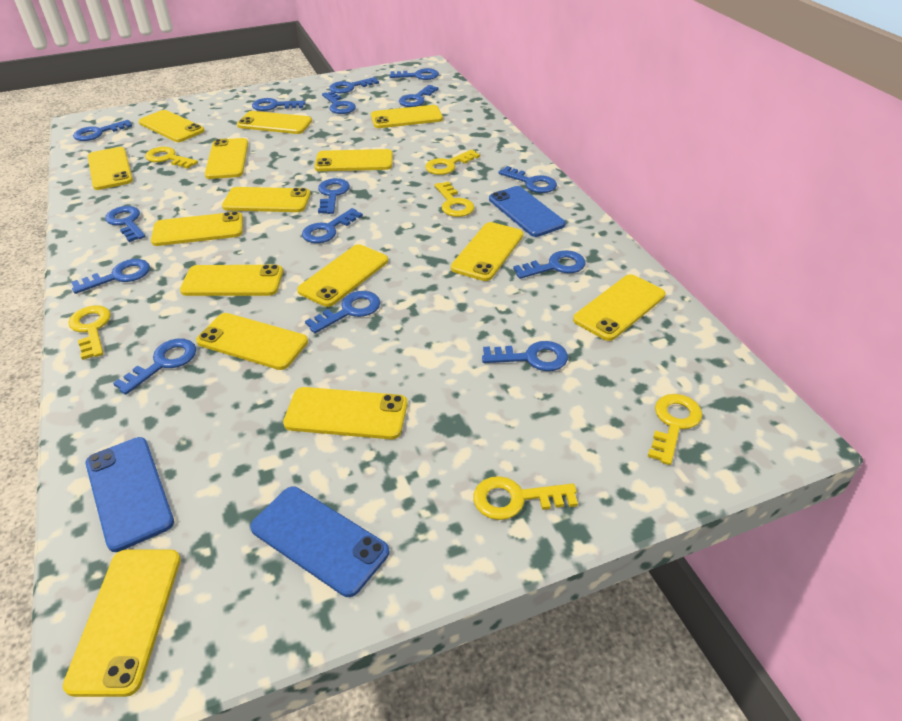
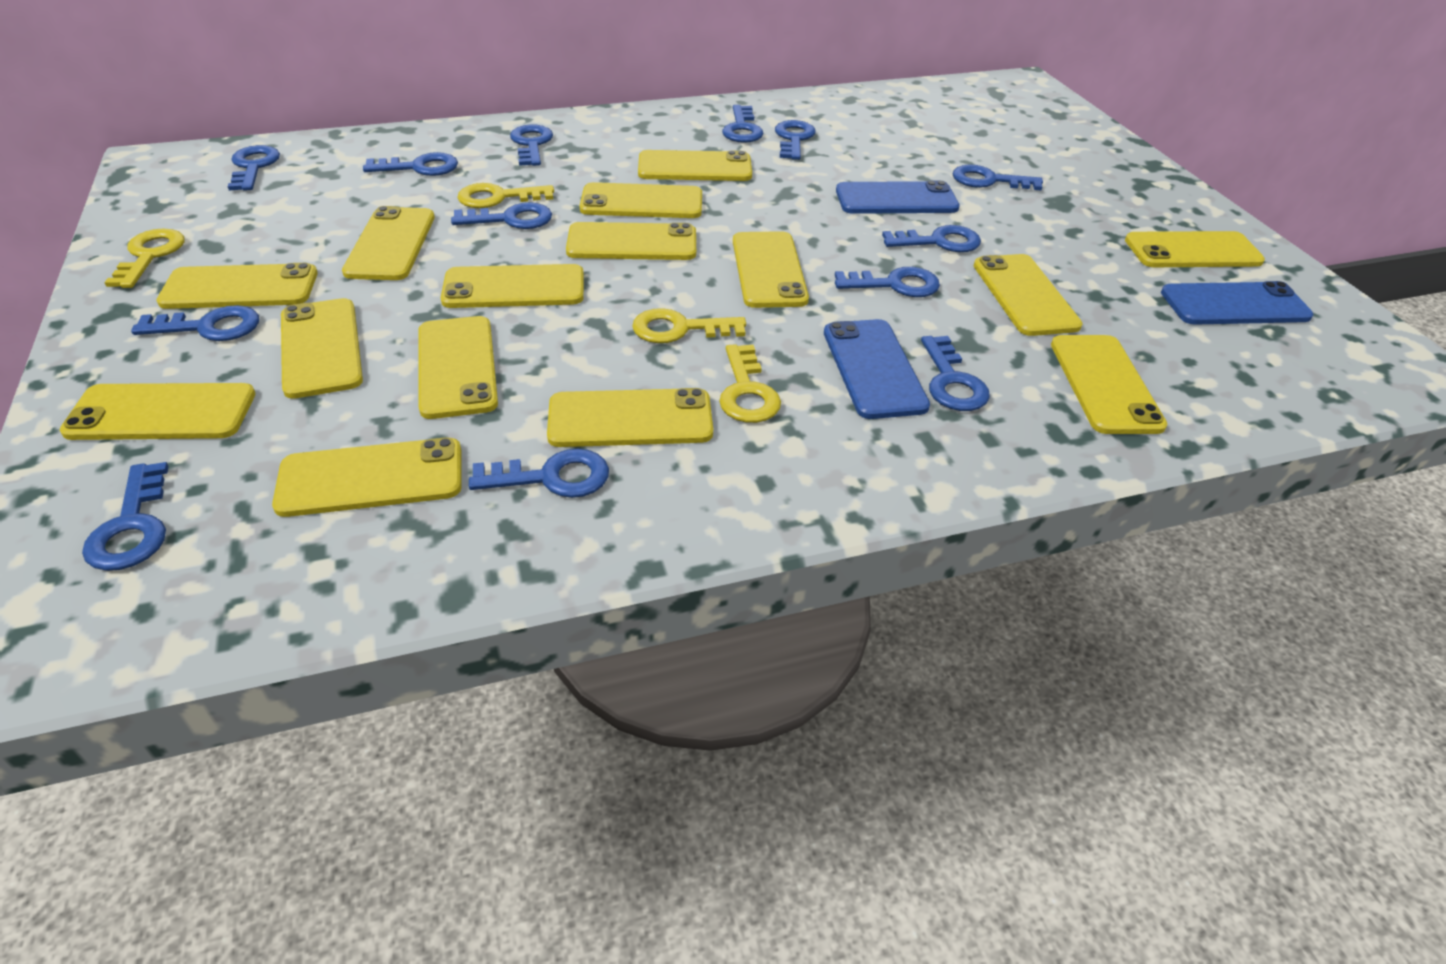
blue key: 15 -> 13
yellow key: 6 -> 4

